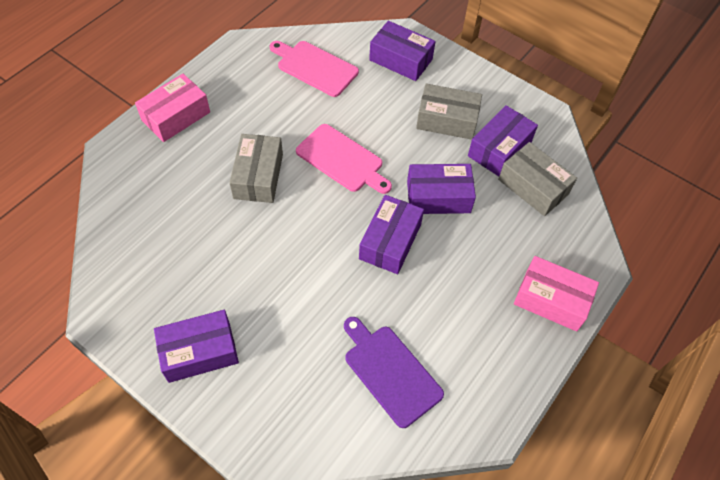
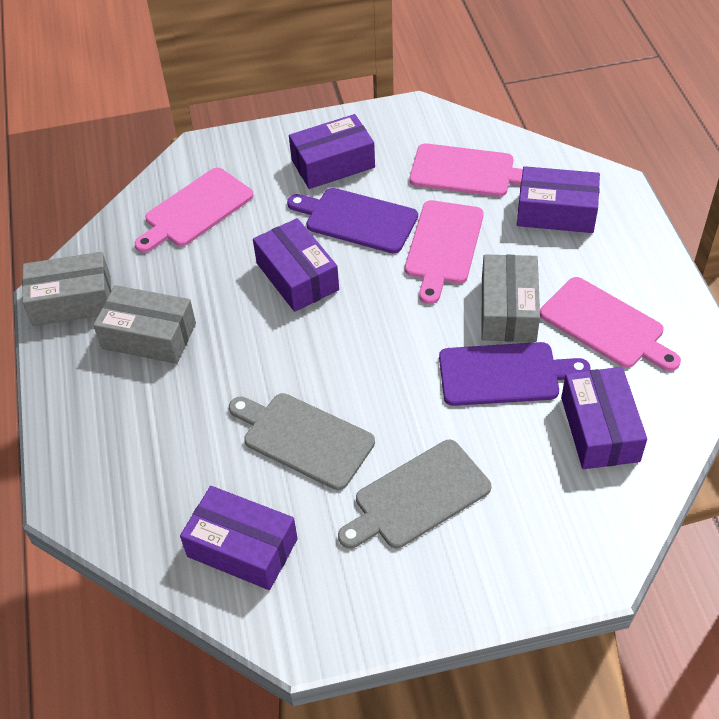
grey cutting board: 0 -> 2
pink box: 2 -> 0
pink cutting board: 2 -> 4
purple cutting board: 1 -> 2

